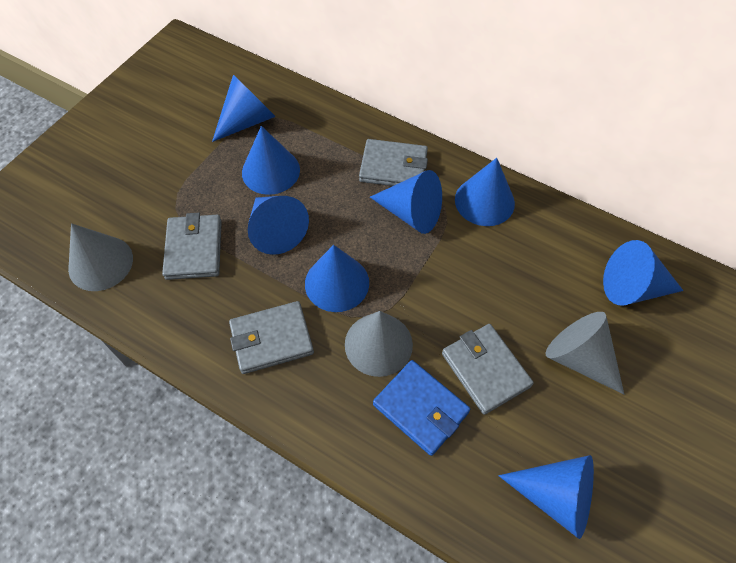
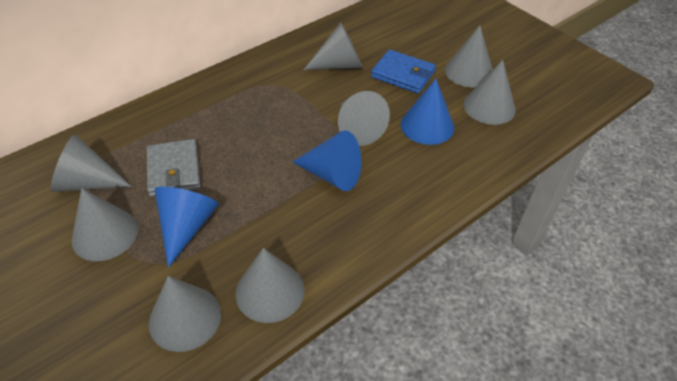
blue cone: 8 -> 3
grey cone: 3 -> 8
grey wallet: 4 -> 1

